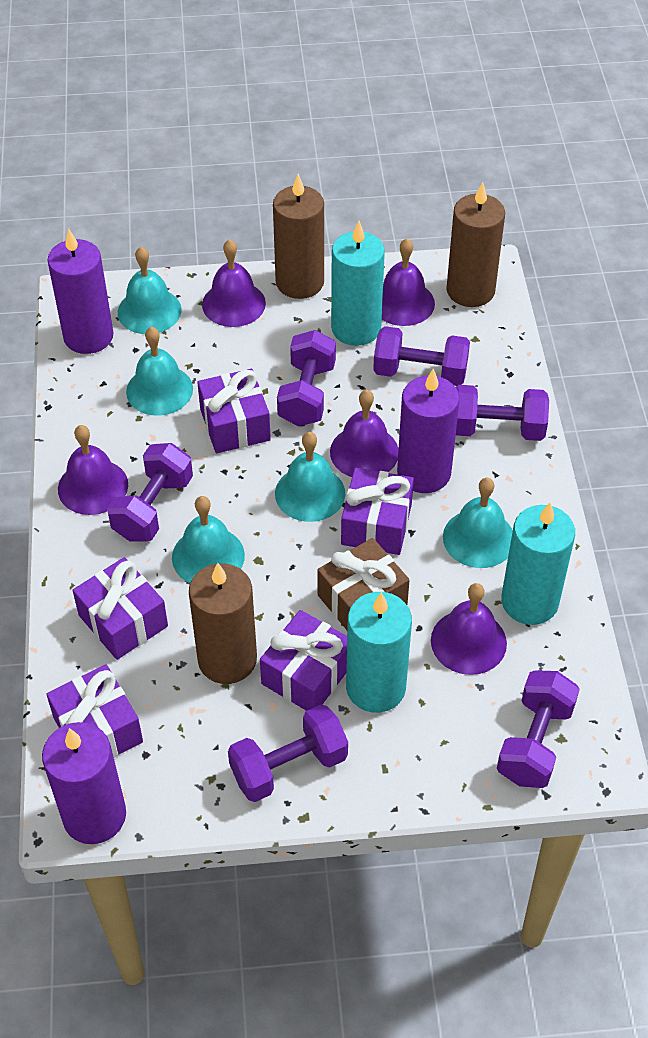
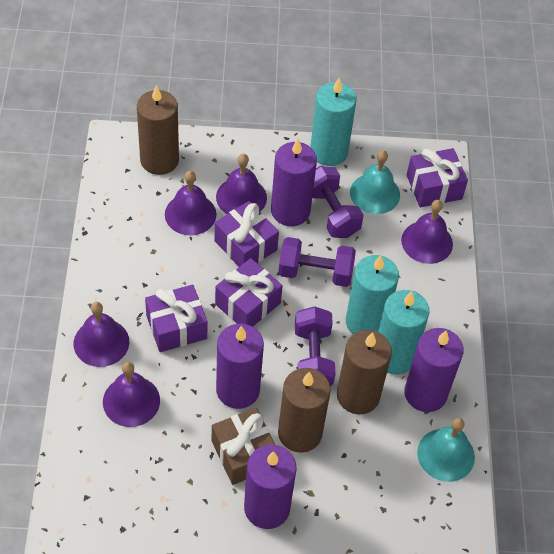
purple candle: 3 -> 4
purple dumbbell: 6 -> 3
purple gift: 5 -> 4
turquoise bell: 5 -> 2

